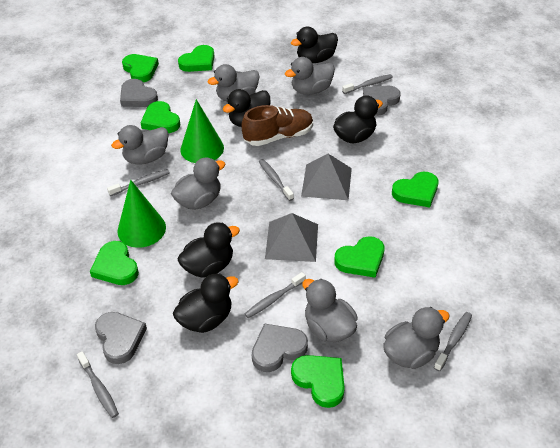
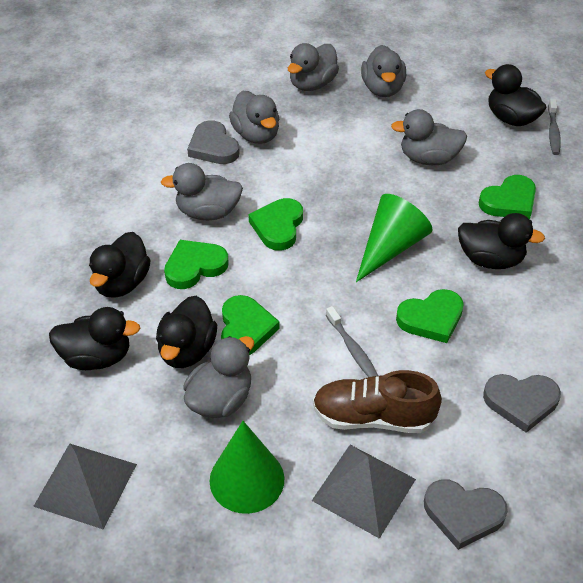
green heart: 7 -> 5
grey heart: 4 -> 3
grey toothbrush: 6 -> 2

